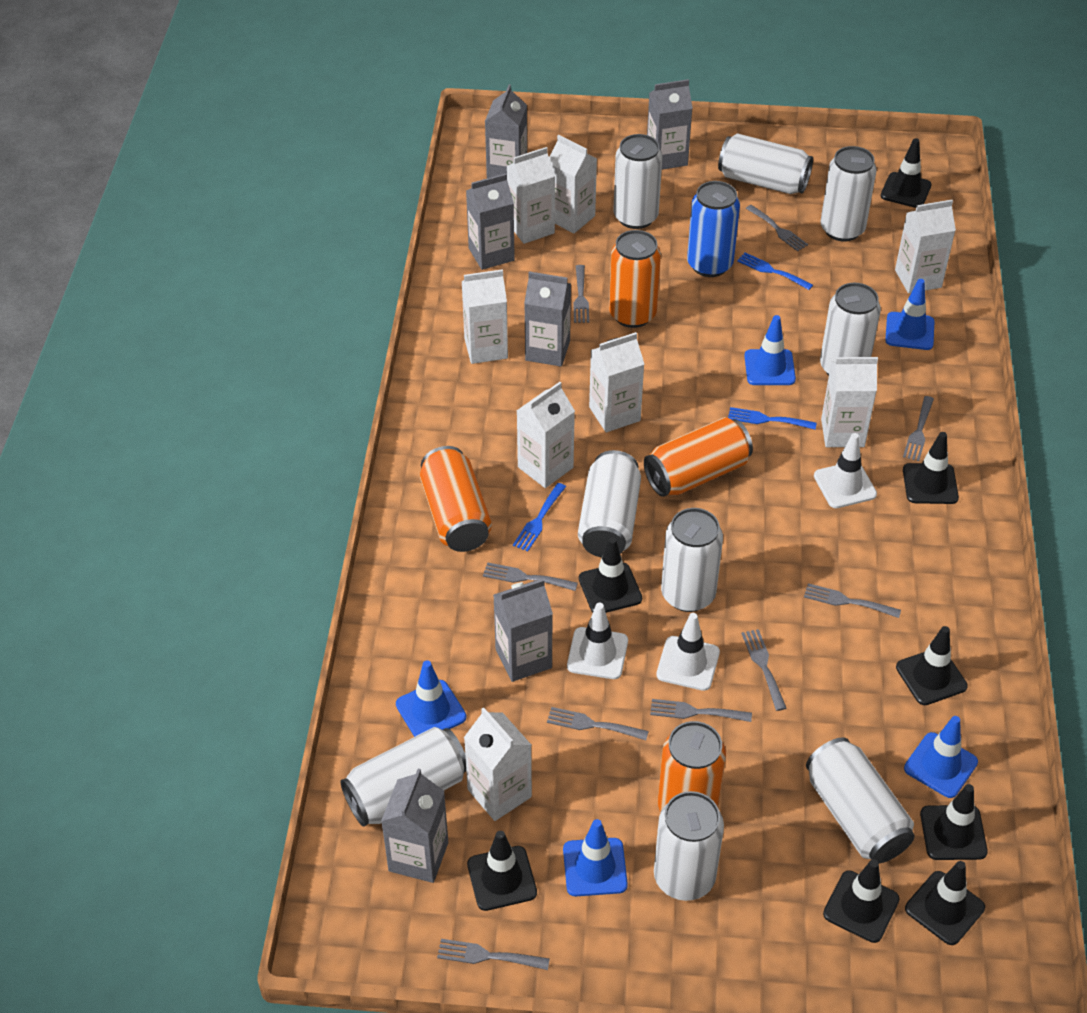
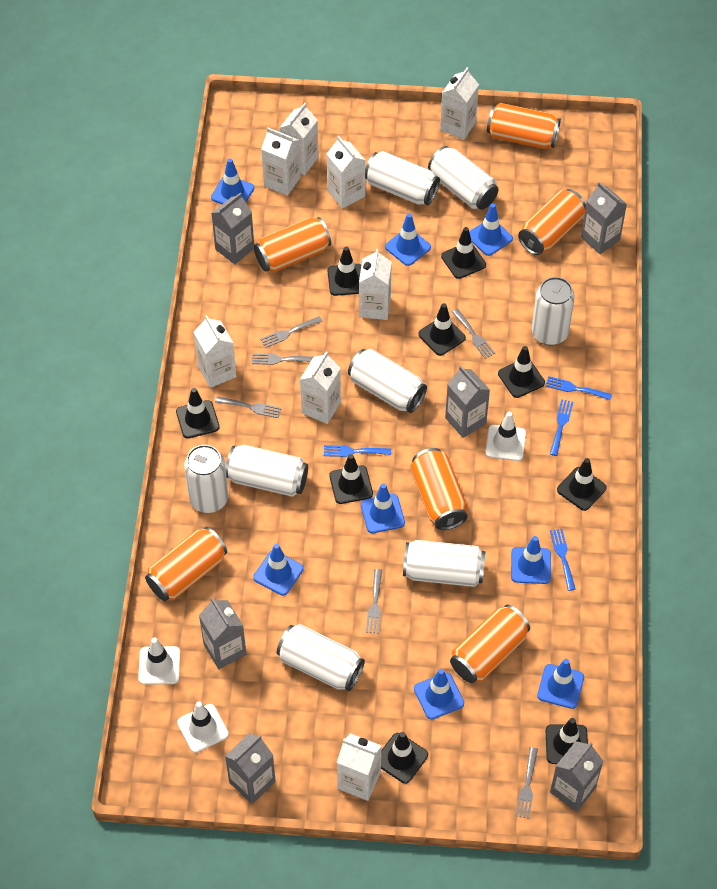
black traffic cone: 8 -> 9
blue can: 1 -> 0
blue fork: 3 -> 4
blue traffic cone: 5 -> 8
grey fork: 9 -> 6
orange can: 4 -> 6
white can: 9 -> 8

